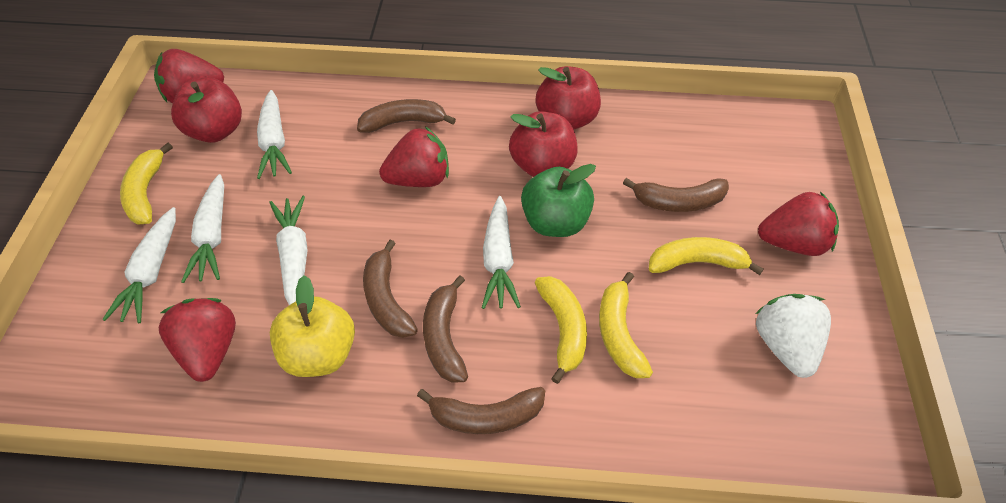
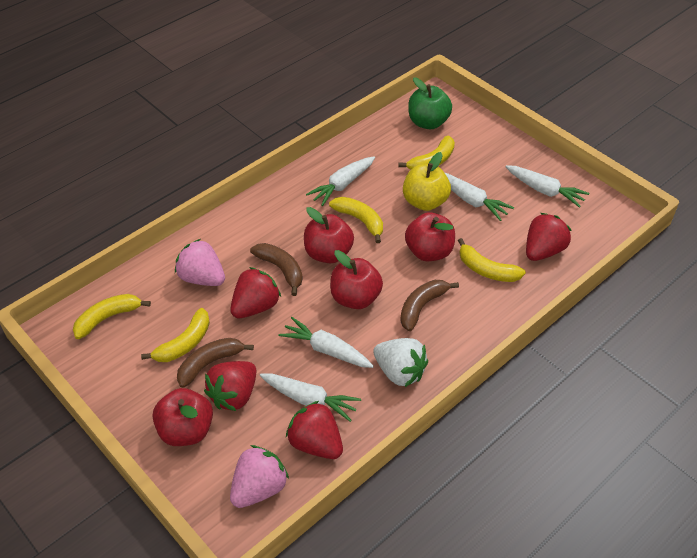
brown banana: 5 -> 3
pink strawberry: 0 -> 2
red apple: 3 -> 4
yellow banana: 4 -> 5

